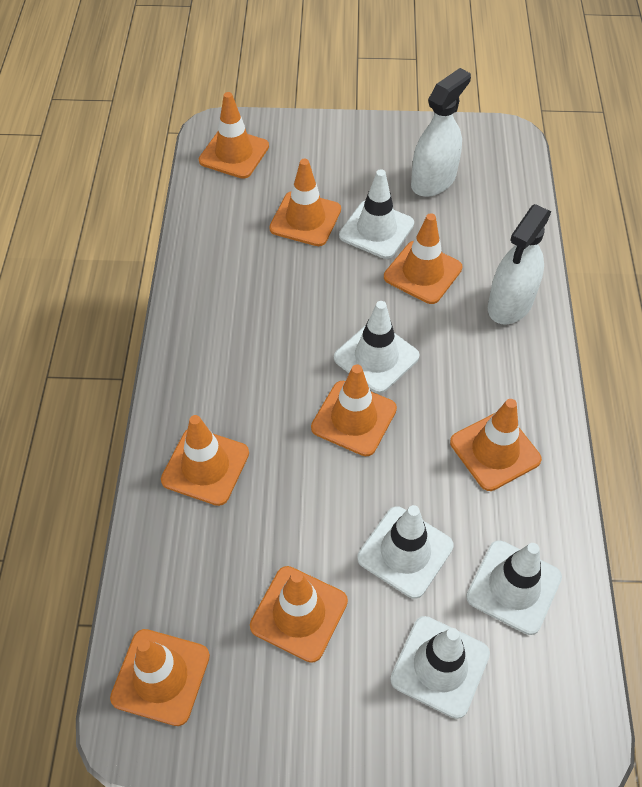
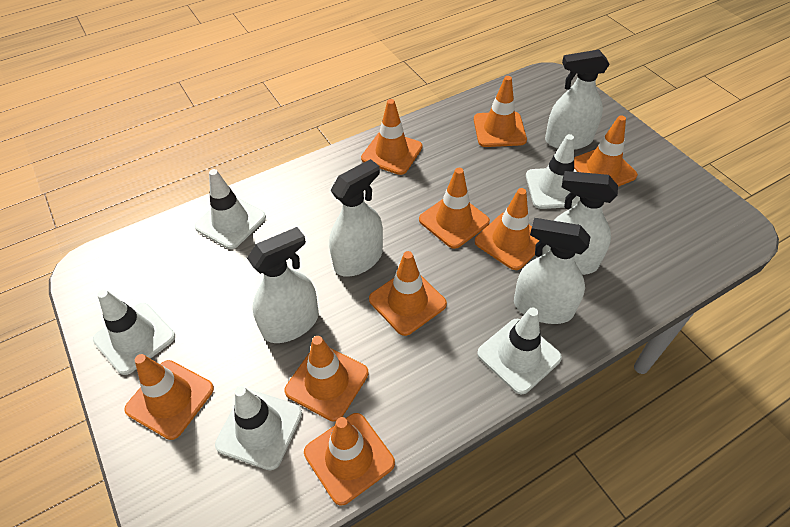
orange traffic cone: 8 -> 9
white spray bottle: 2 -> 5

